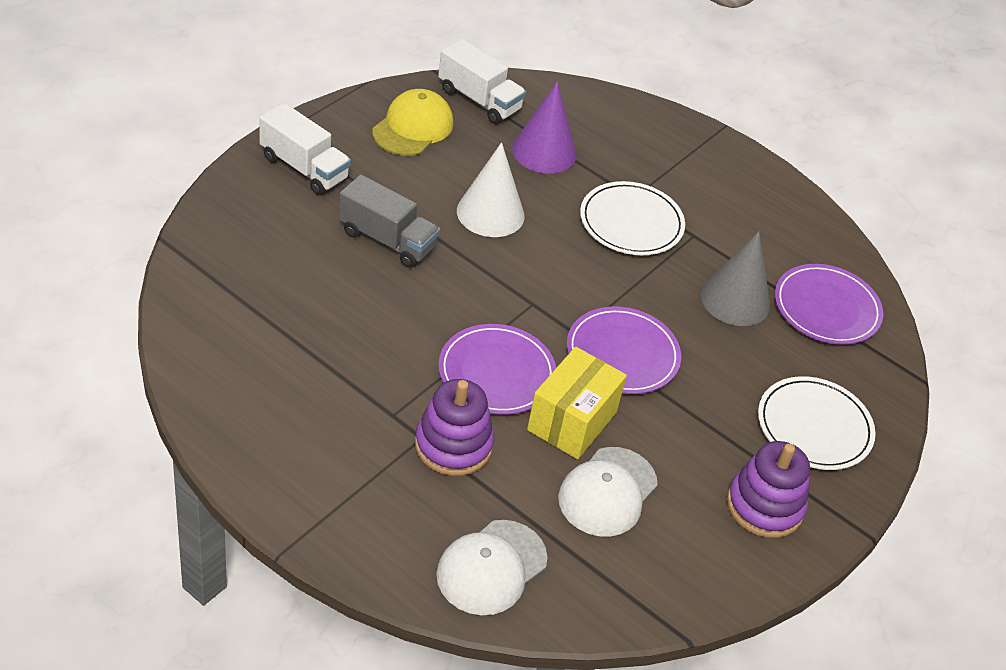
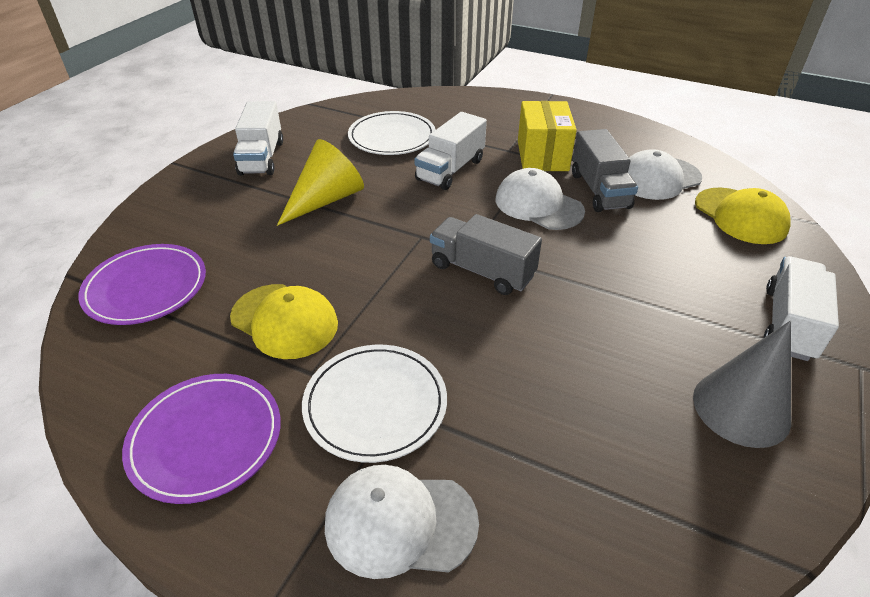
grey truck: 1 -> 2
purple cone: 1 -> 0
purple plate: 3 -> 2
purple stacking toy: 2 -> 0
white cap: 2 -> 3
white cone: 1 -> 0
white truck: 2 -> 3
yellow cap: 1 -> 2
yellow cone: 0 -> 1

